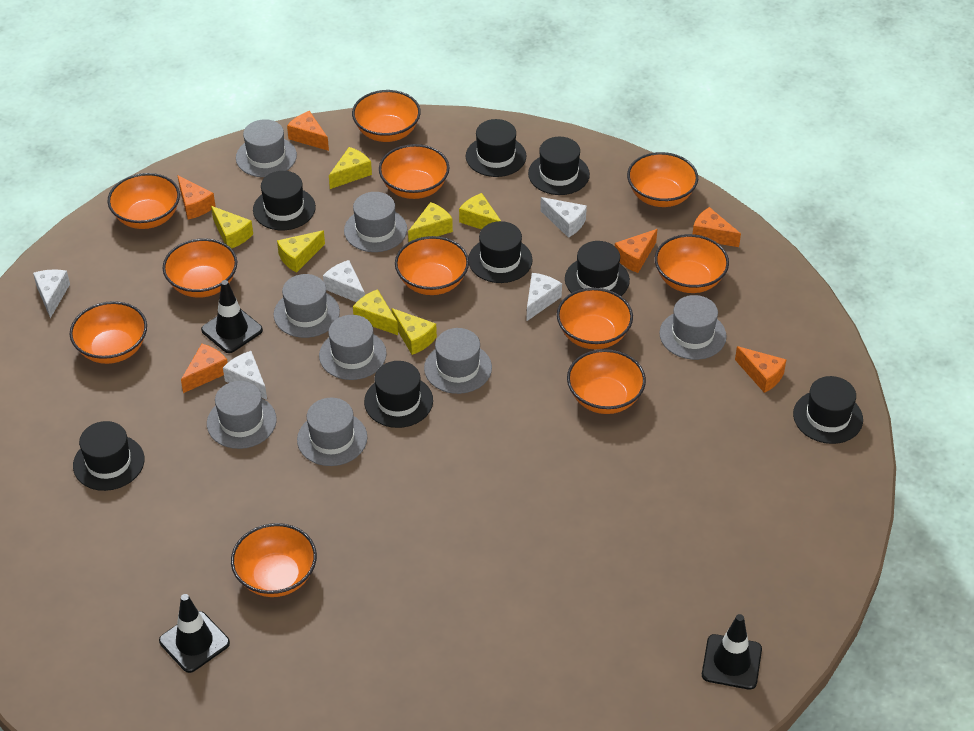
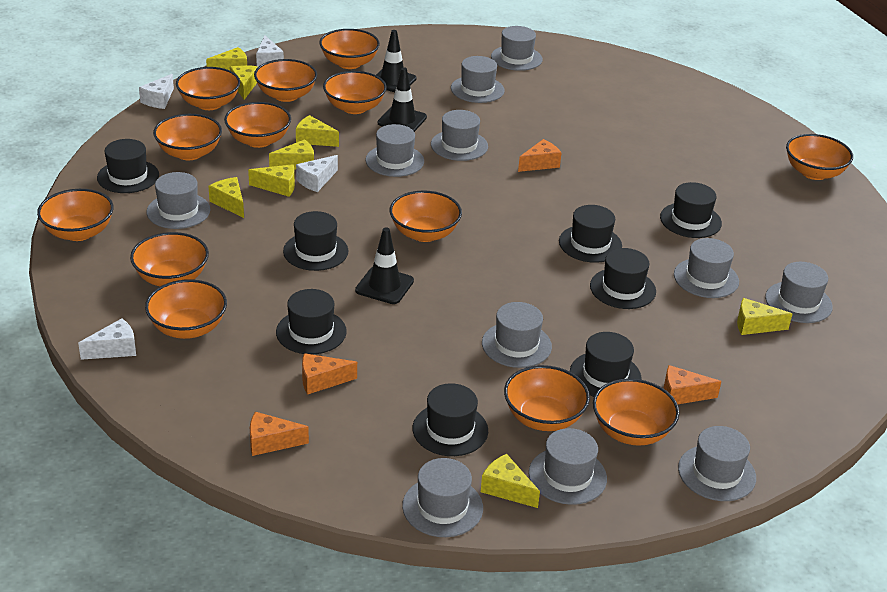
grey hat: 8 -> 11
orange bowl: 11 -> 13
orange cheese: 6 -> 4
white cheese: 5 -> 4
yellow cheese: 7 -> 8

